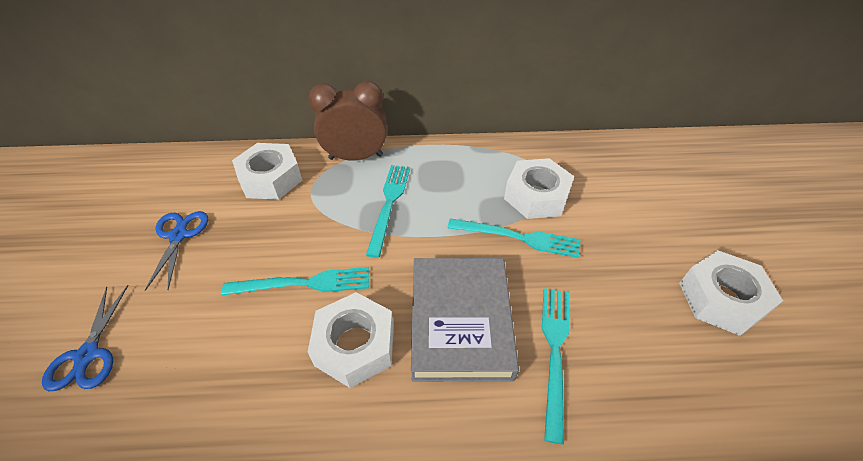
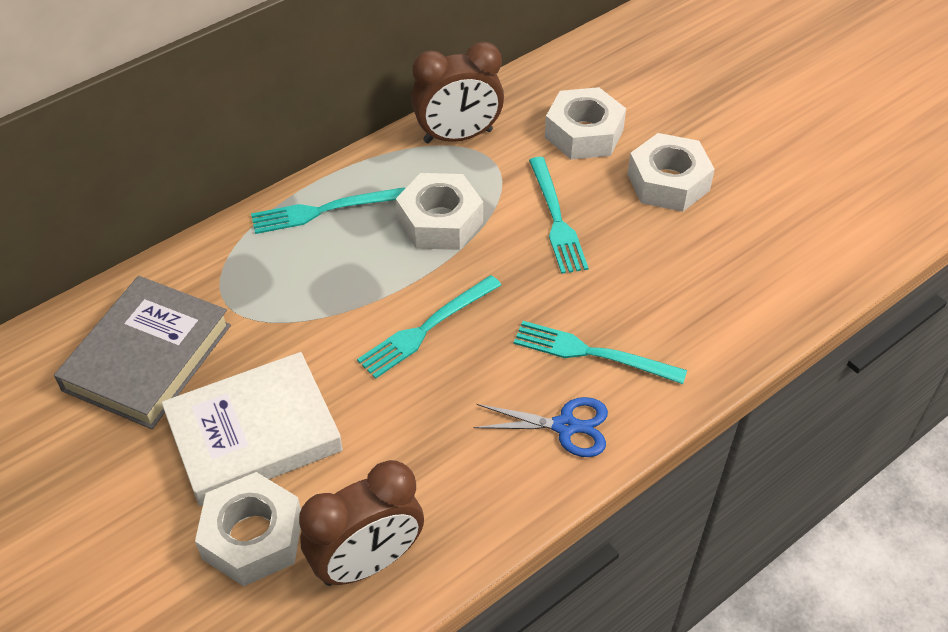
blue scissors: 2 -> 1
brown clock: 1 -> 2
white book: 0 -> 1

